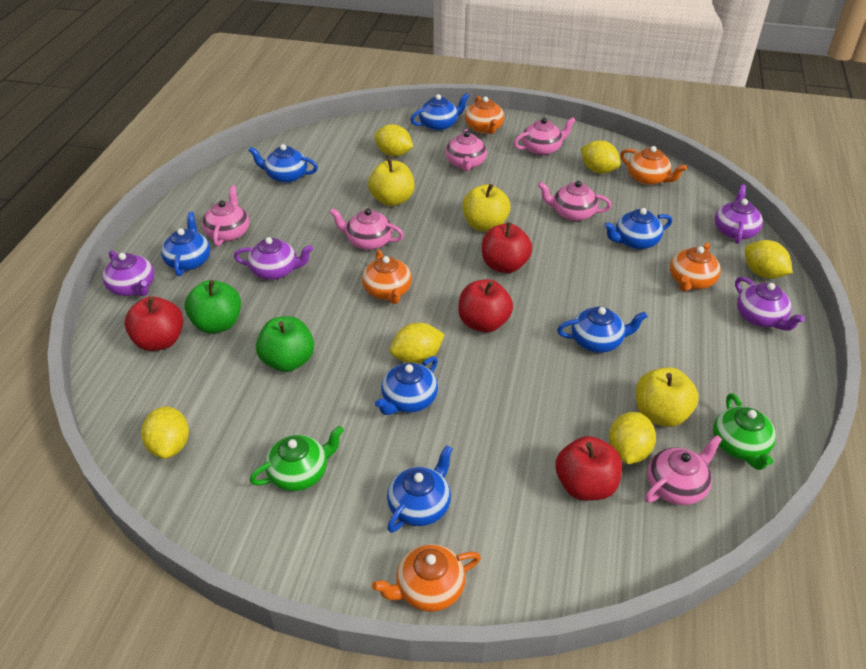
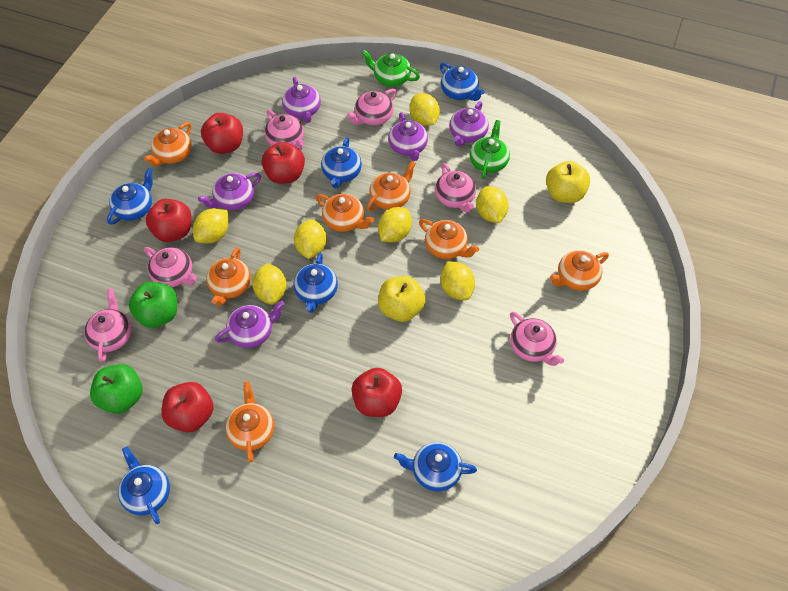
blue teapot: 7 -> 6
orange teapot: 5 -> 7
purple teapot: 4 -> 5
red apple: 4 -> 5
yellow apple: 3 -> 2
yellow lemon: 6 -> 7

